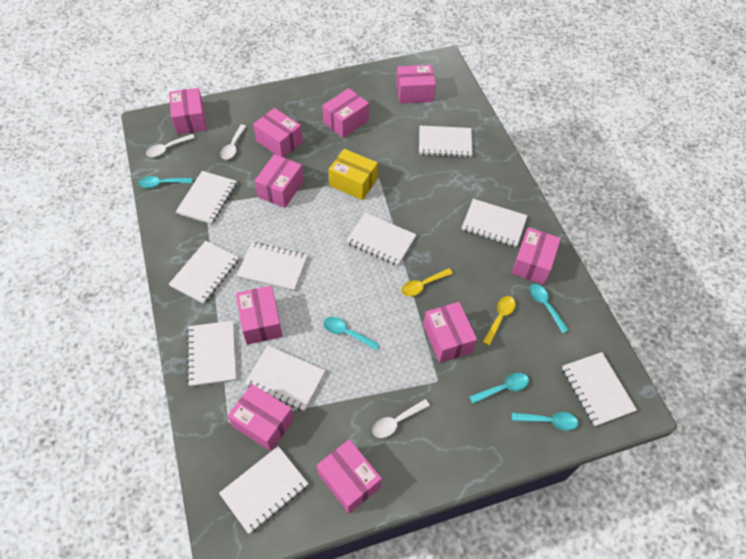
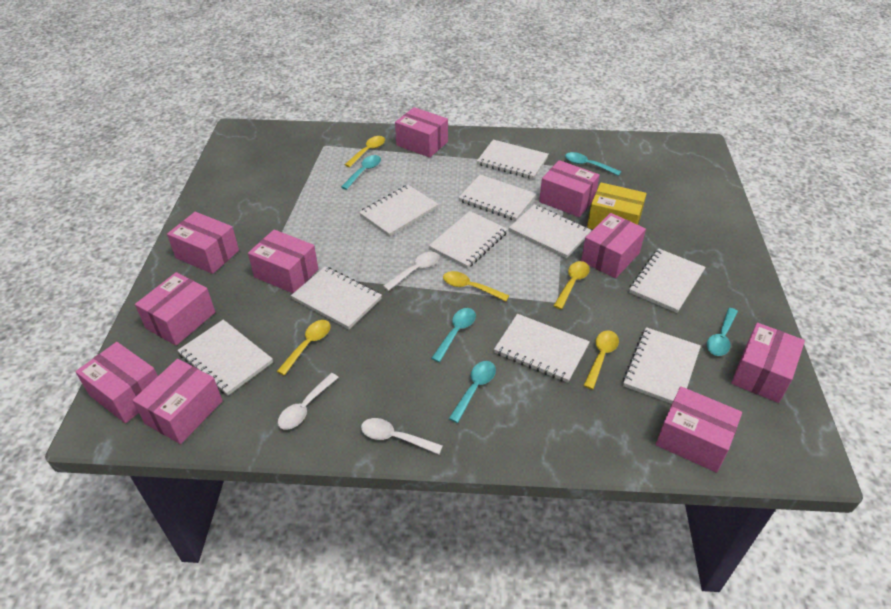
yellow spoon: 2 -> 5

